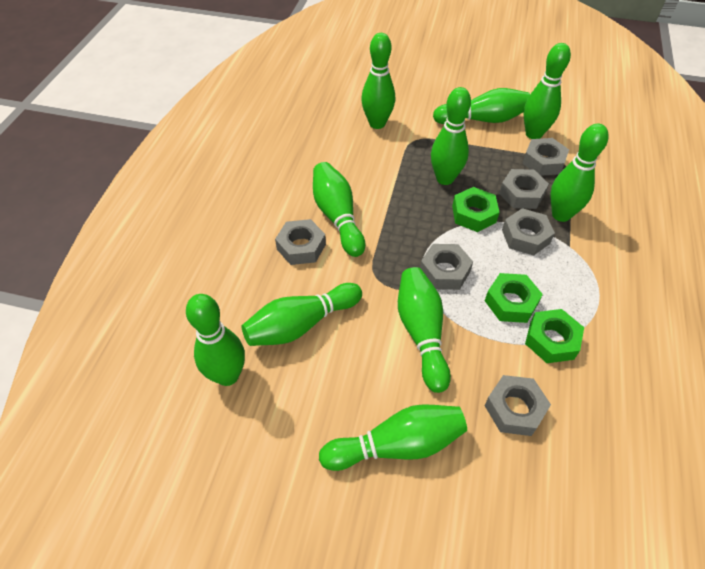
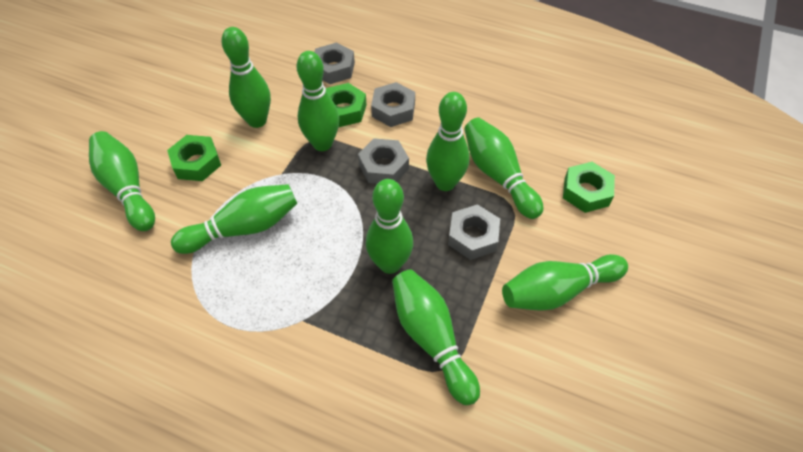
green bowling pin: 10 -> 9
grey nut: 6 -> 4

